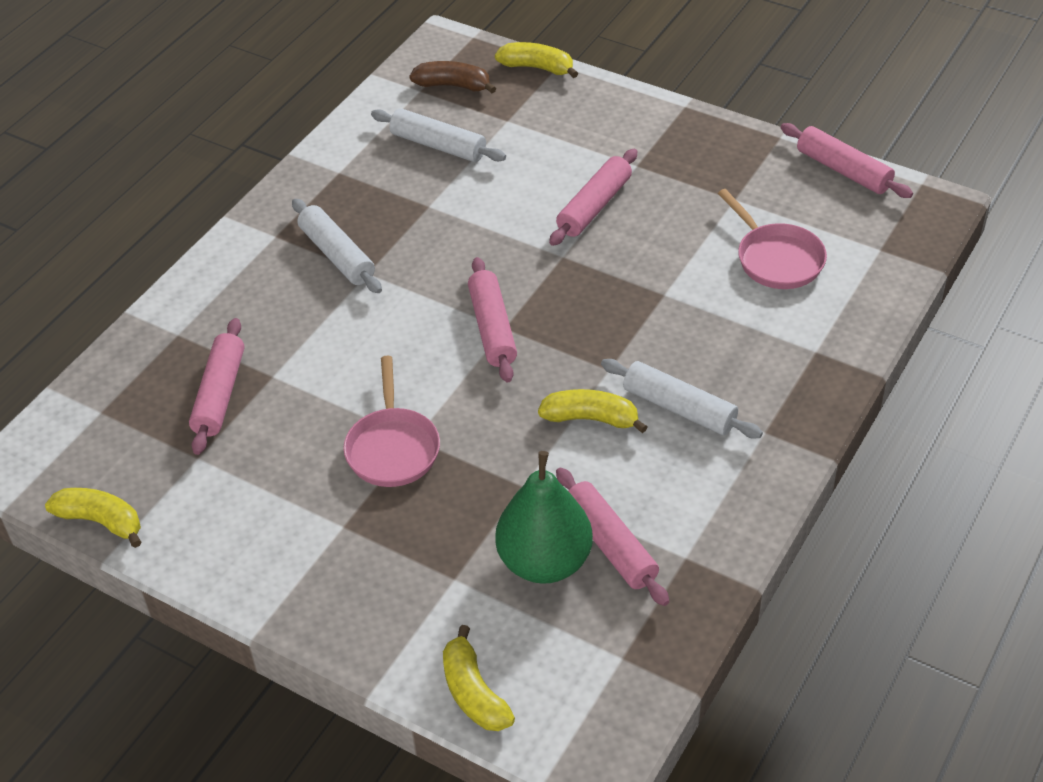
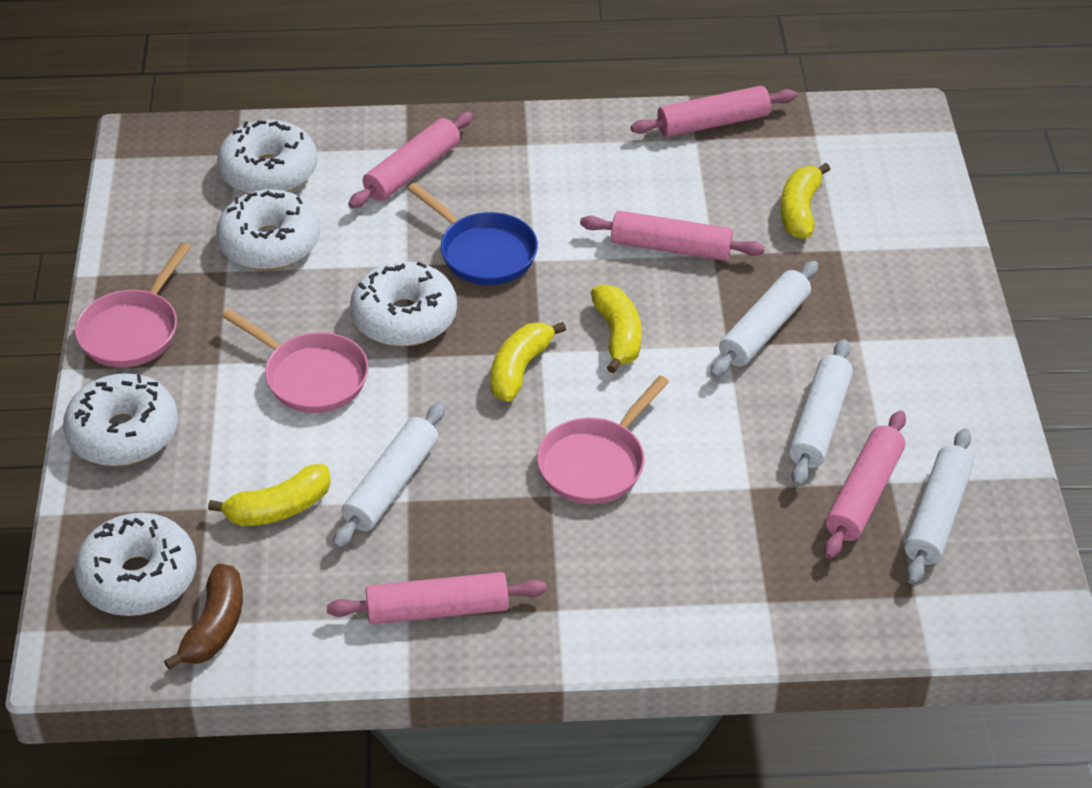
blue pan: 0 -> 1
green pear: 1 -> 0
pink pan: 2 -> 3
white donut: 0 -> 5
white rolling pin: 3 -> 4

